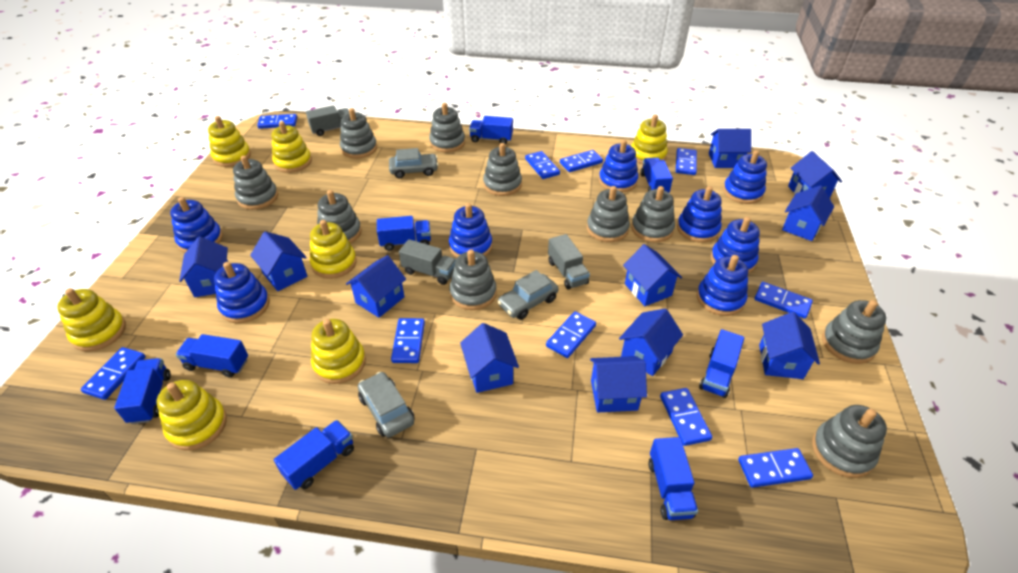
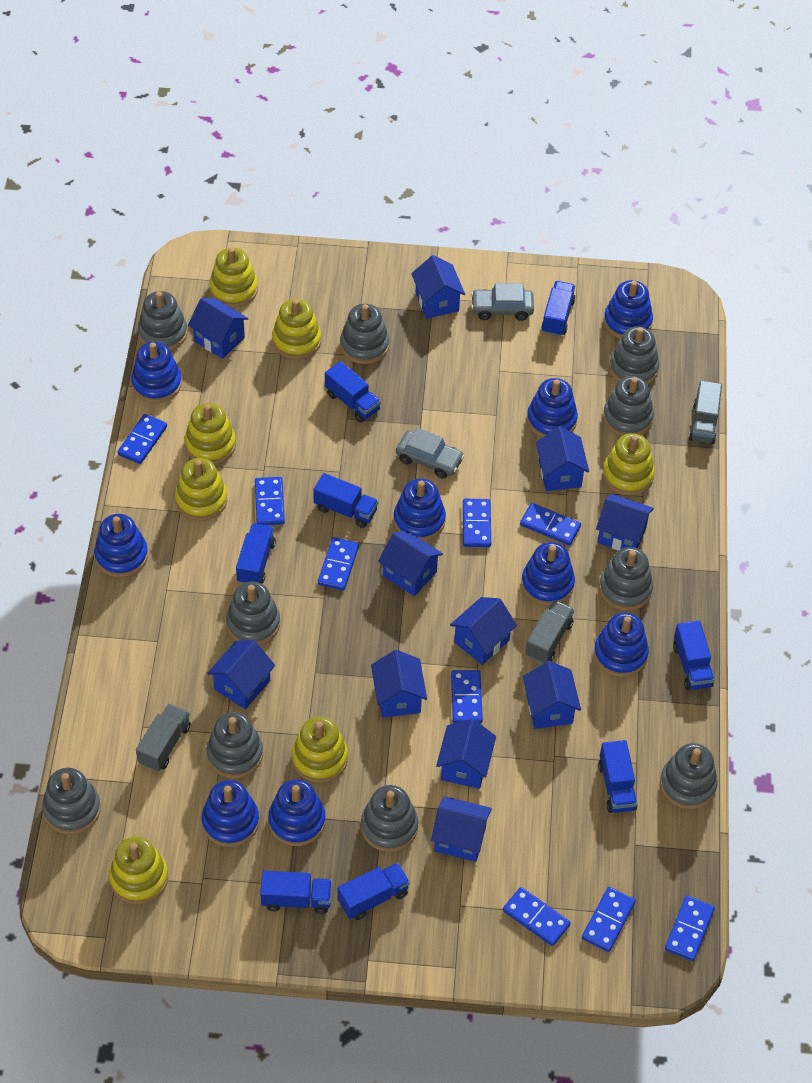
blue domino: 10 -> 9
blue stacking toy: 8 -> 9
grey car: 3 -> 2

